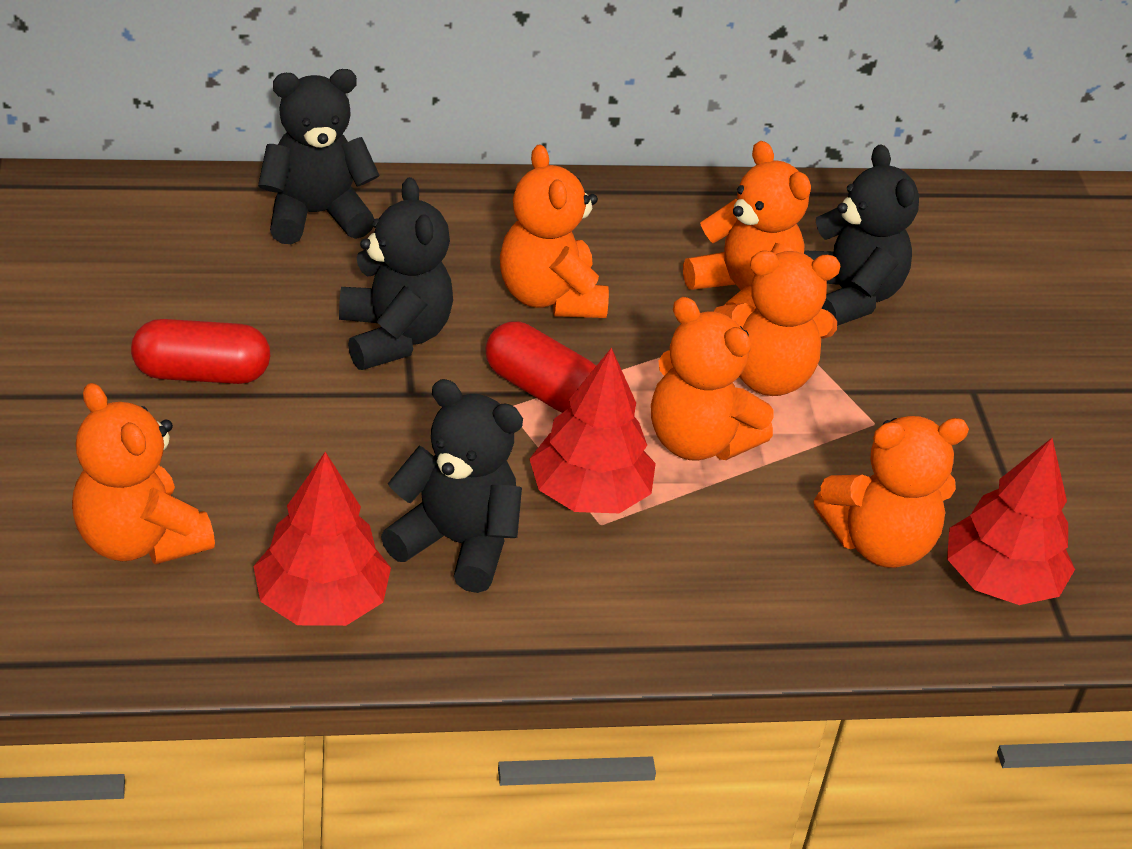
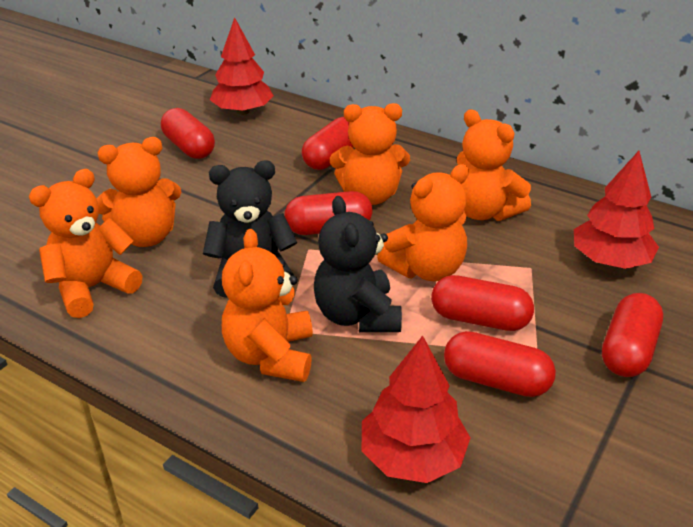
black teddy bear: 4 -> 2
red capsule: 2 -> 6

